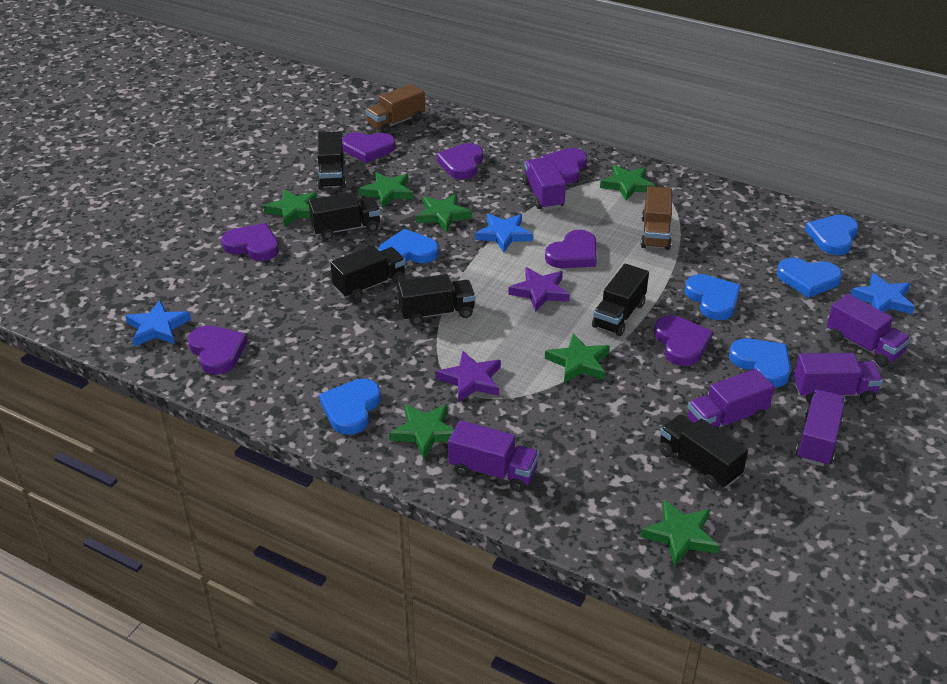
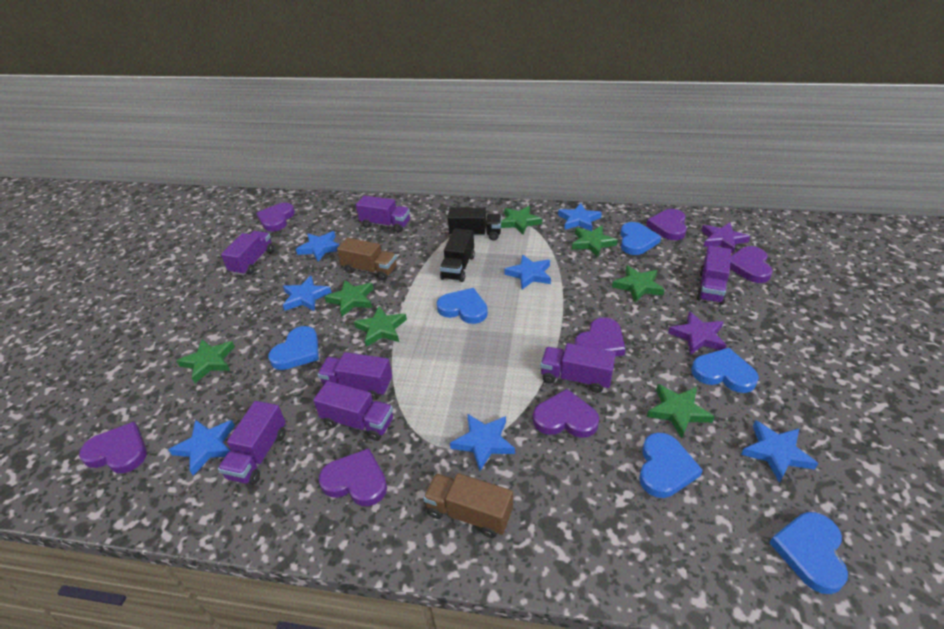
black truck: 6 -> 2
blue star: 3 -> 7
purple truck: 6 -> 7

